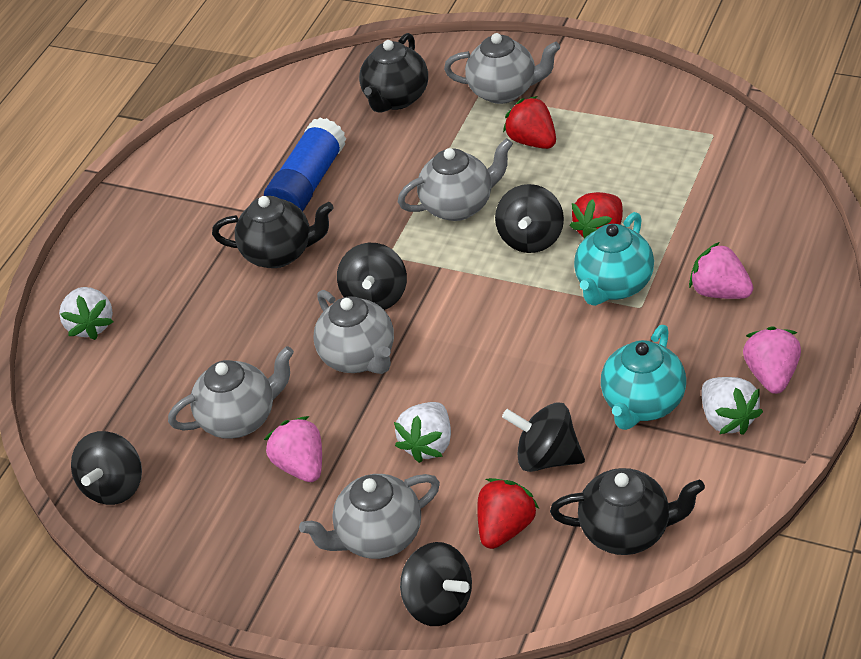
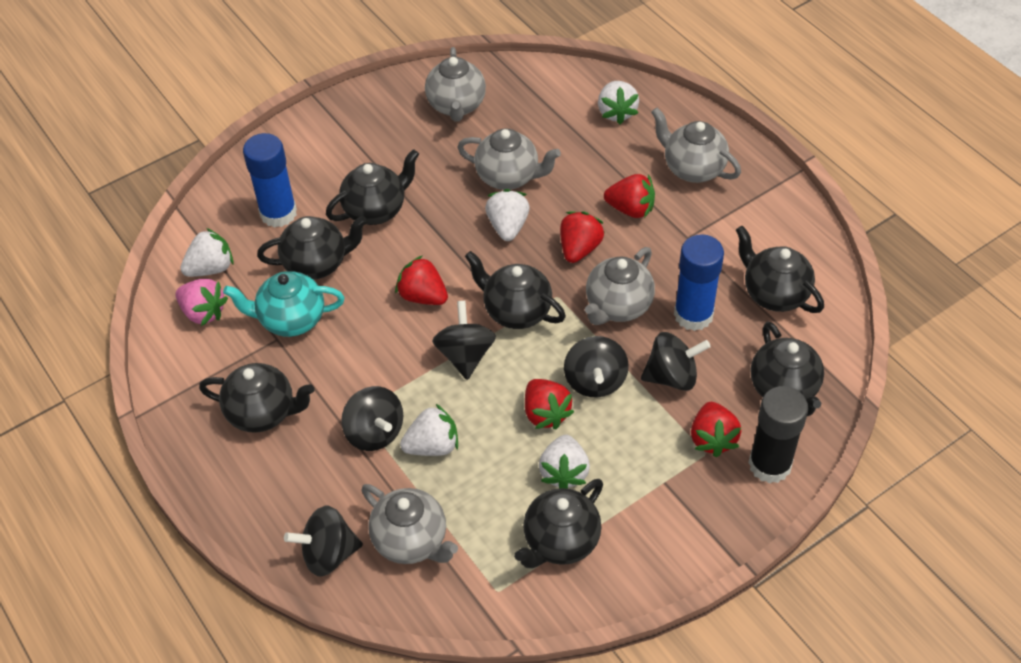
black glue stick: 0 -> 1
black teapot: 3 -> 7
blue glue stick: 1 -> 2
pink strawberry: 3 -> 1
red strawberry: 3 -> 5
turquoise teapot: 2 -> 1
white strawberry: 3 -> 5

